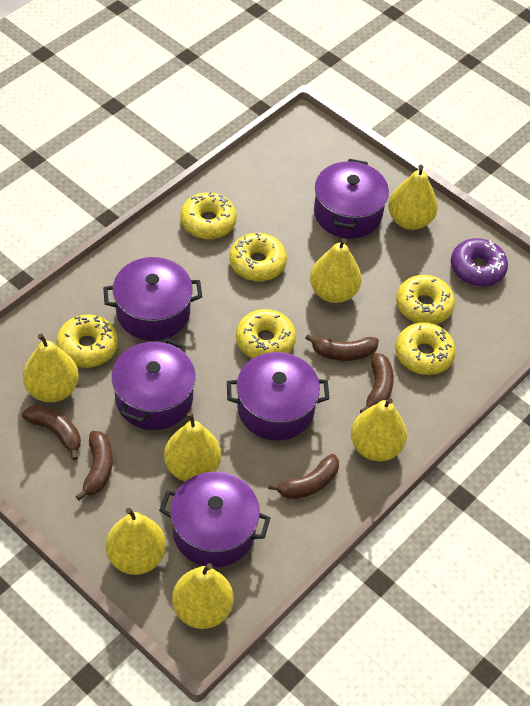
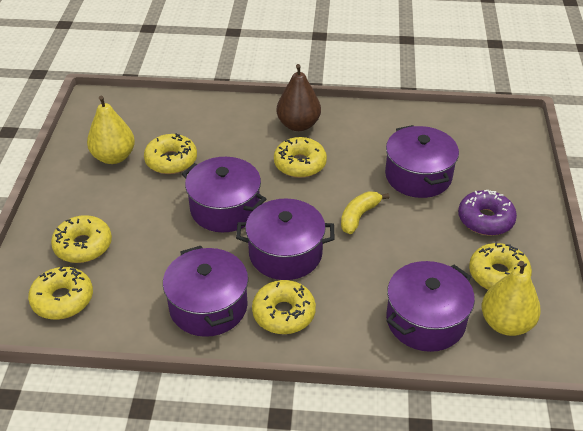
brown banana: 5 -> 0
brown pear: 0 -> 1
yellow banana: 0 -> 1
yellow pear: 7 -> 2

